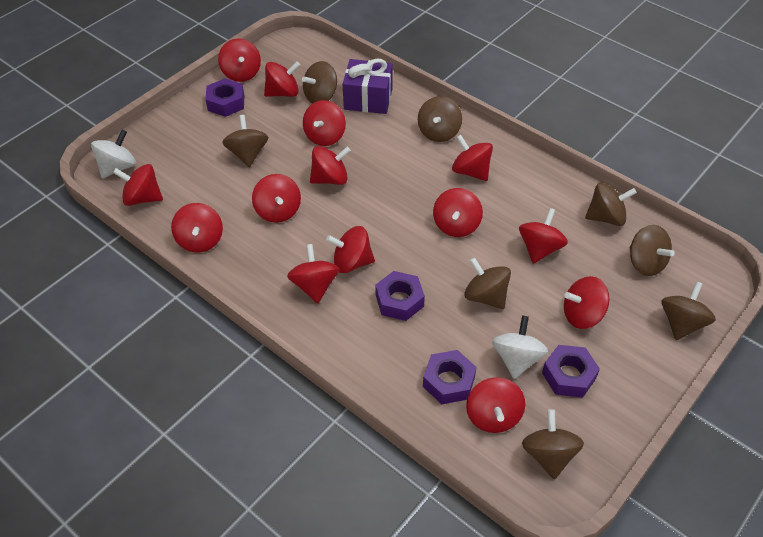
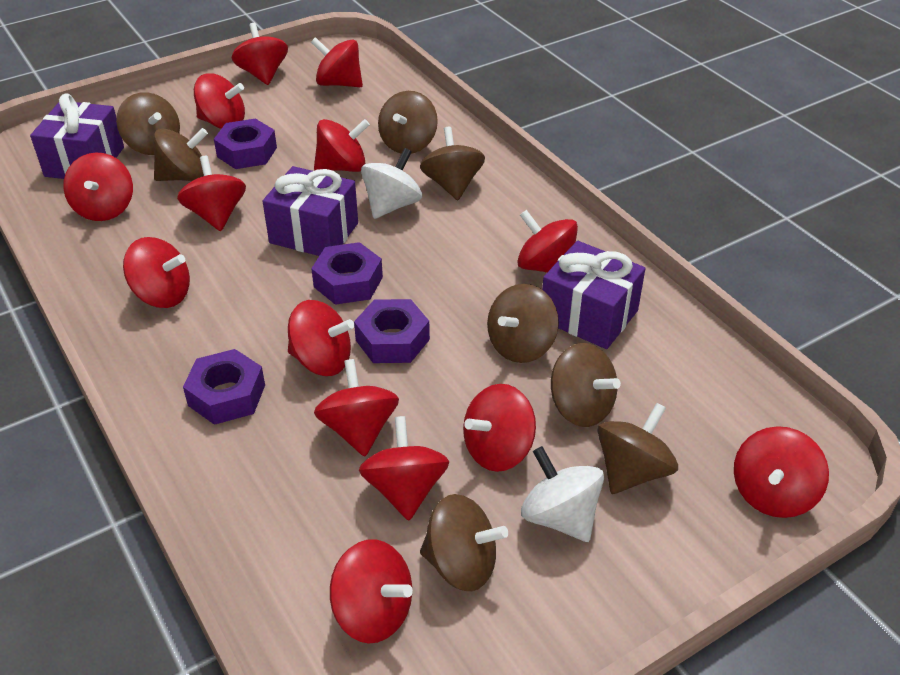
purple gift: 1 -> 3

